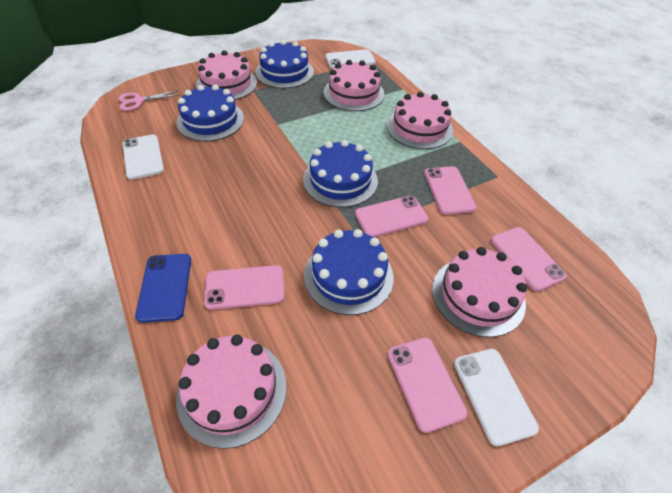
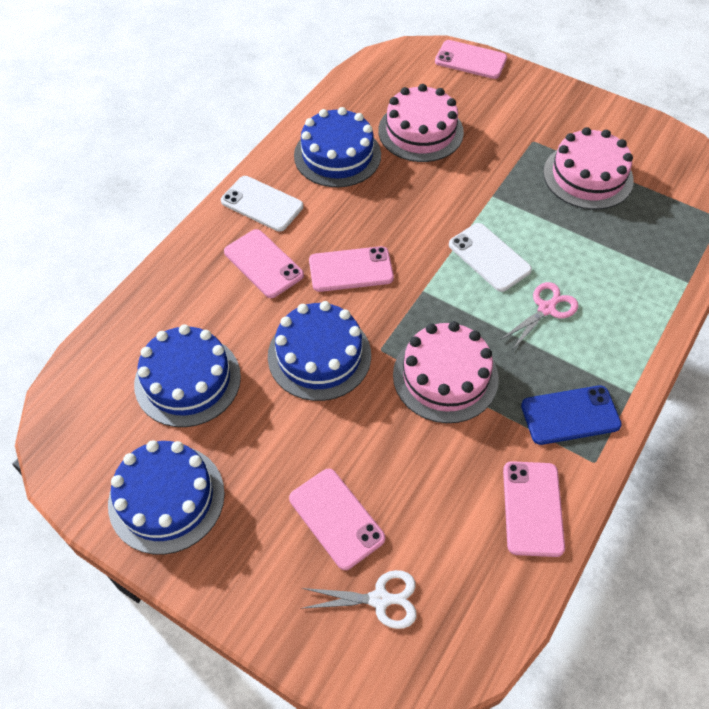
pink cake: 5 -> 3
white phone: 3 -> 2
white scissors: 0 -> 1

